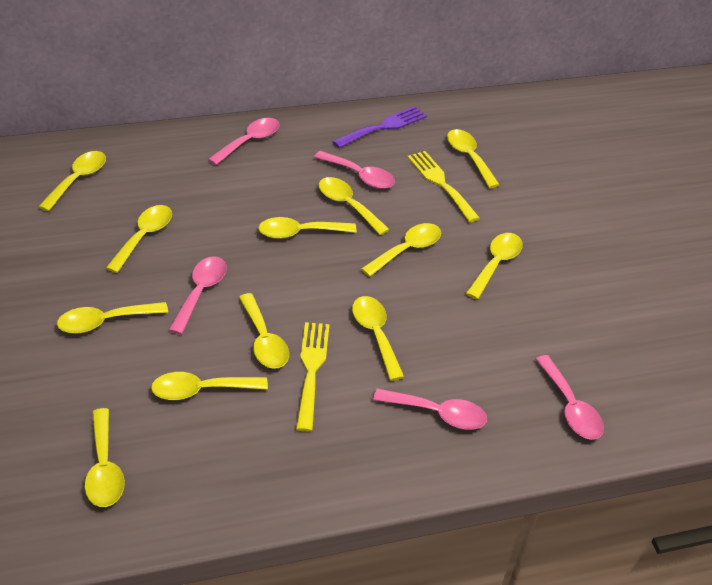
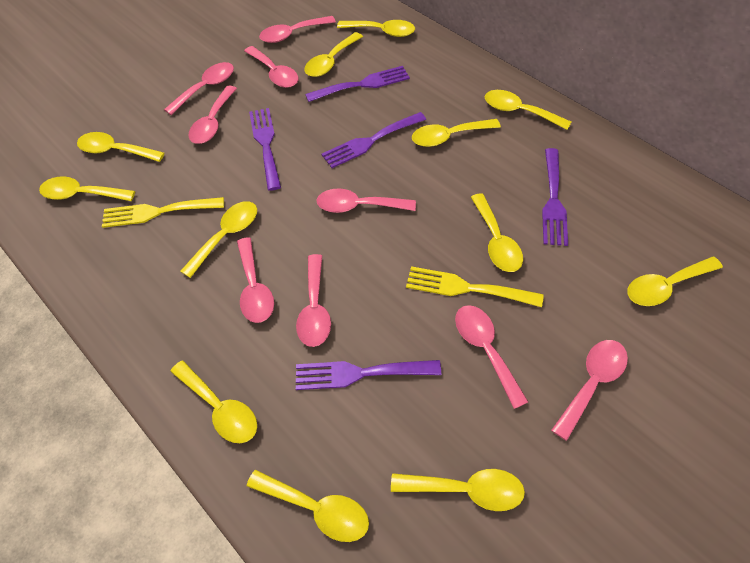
pink spoon: 5 -> 9
purple fork: 1 -> 5

